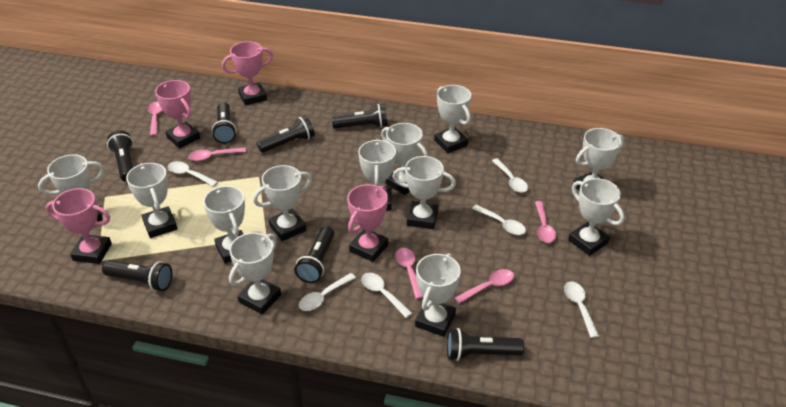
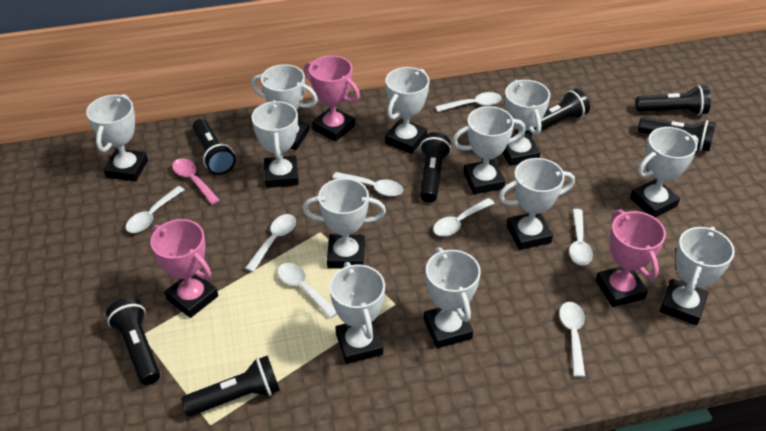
pink spoon: 5 -> 1
pink trophy: 4 -> 3
white spoon: 6 -> 8

